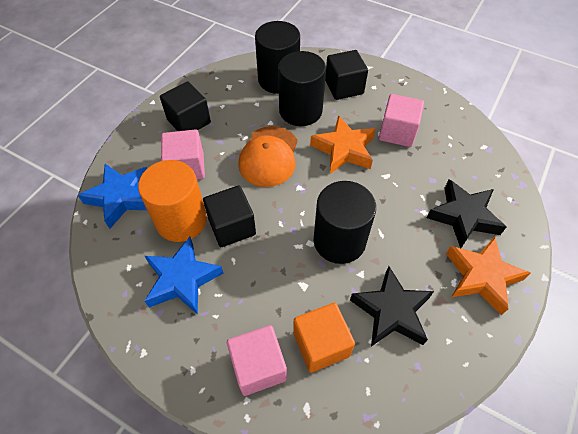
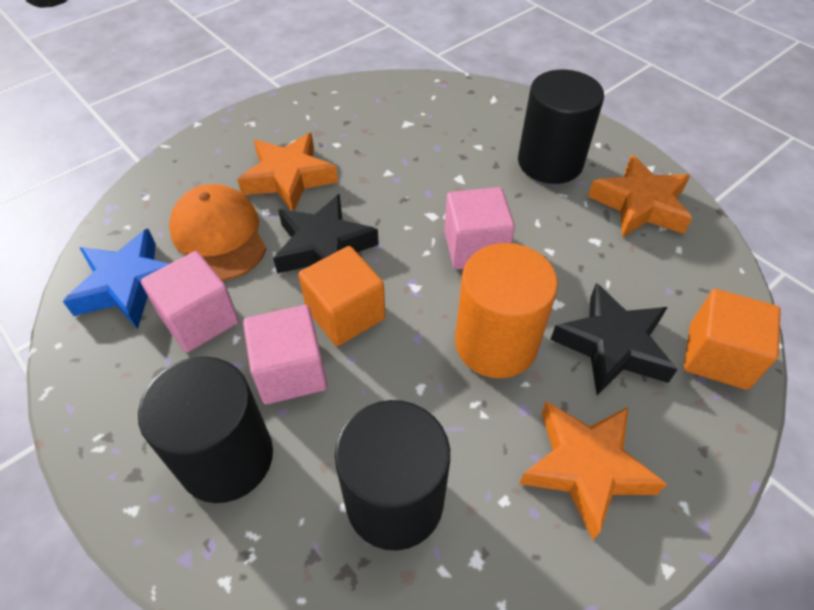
black cube: 3 -> 0
blue star: 2 -> 1
orange cube: 1 -> 2
orange star: 2 -> 3

